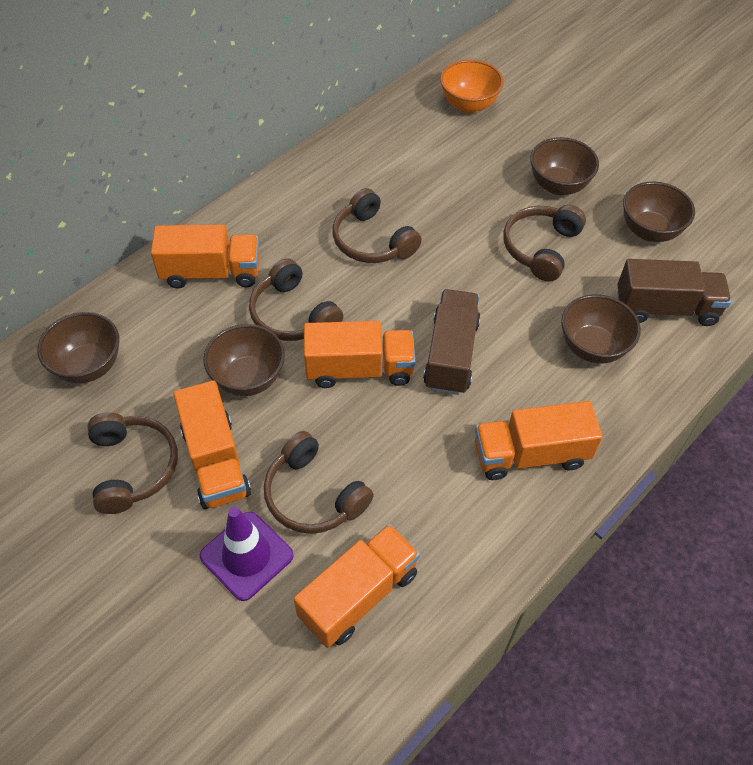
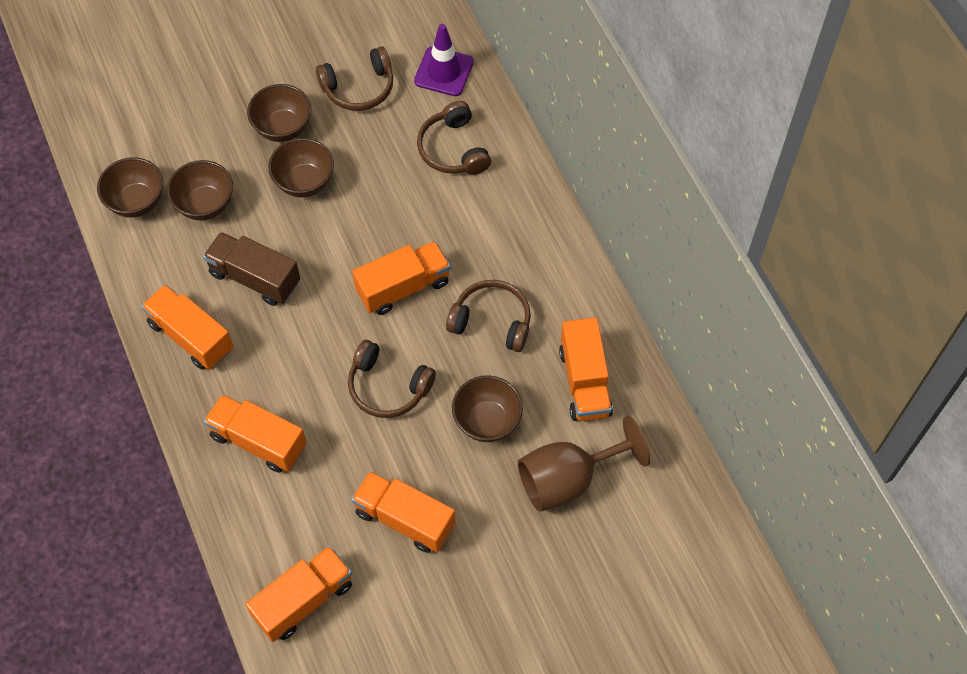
brown goblet: 0 -> 1
brown headphones: 5 -> 4
brown truck: 2 -> 1
orange bowl: 1 -> 0
orange truck: 5 -> 6

